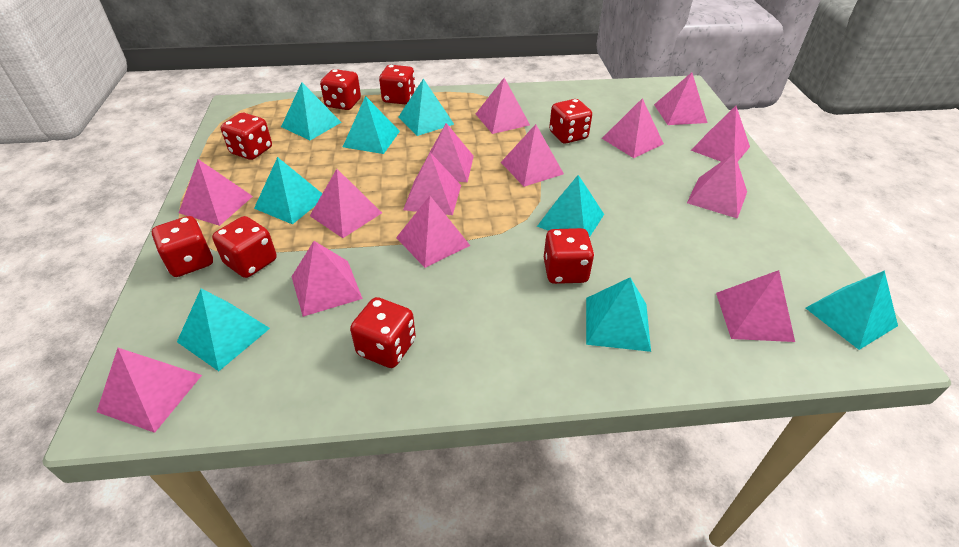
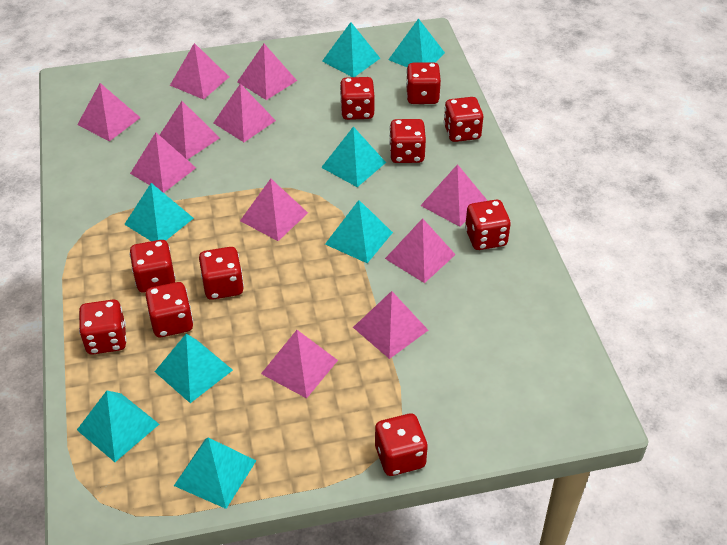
pink pyramid: 14 -> 11
red dice: 8 -> 10

